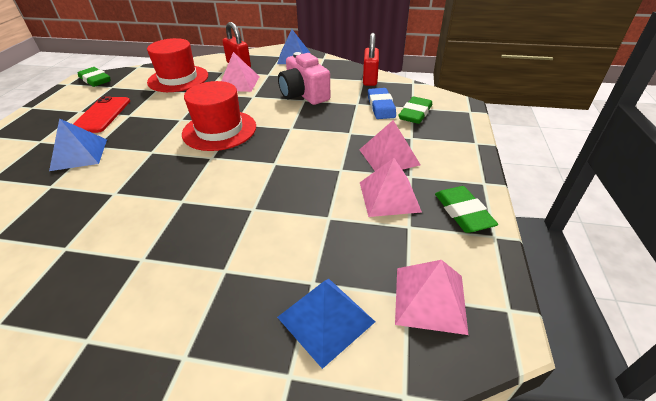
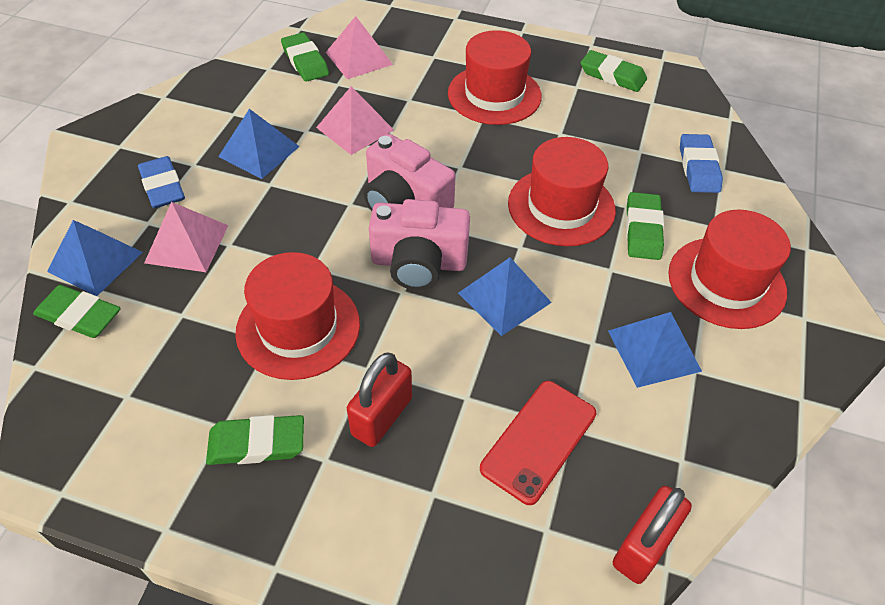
blue eraser: 1 -> 2
blue pyramid: 3 -> 4
green eraser: 3 -> 5
pink camera: 1 -> 2
pink pyramid: 4 -> 3
red hat: 2 -> 4

